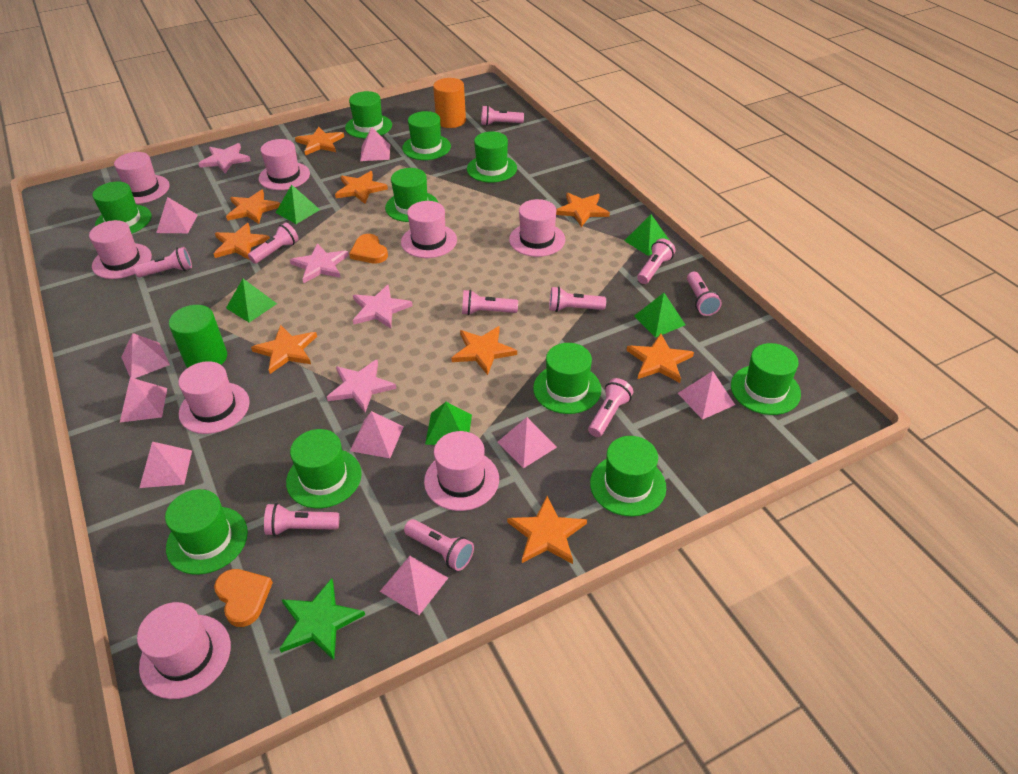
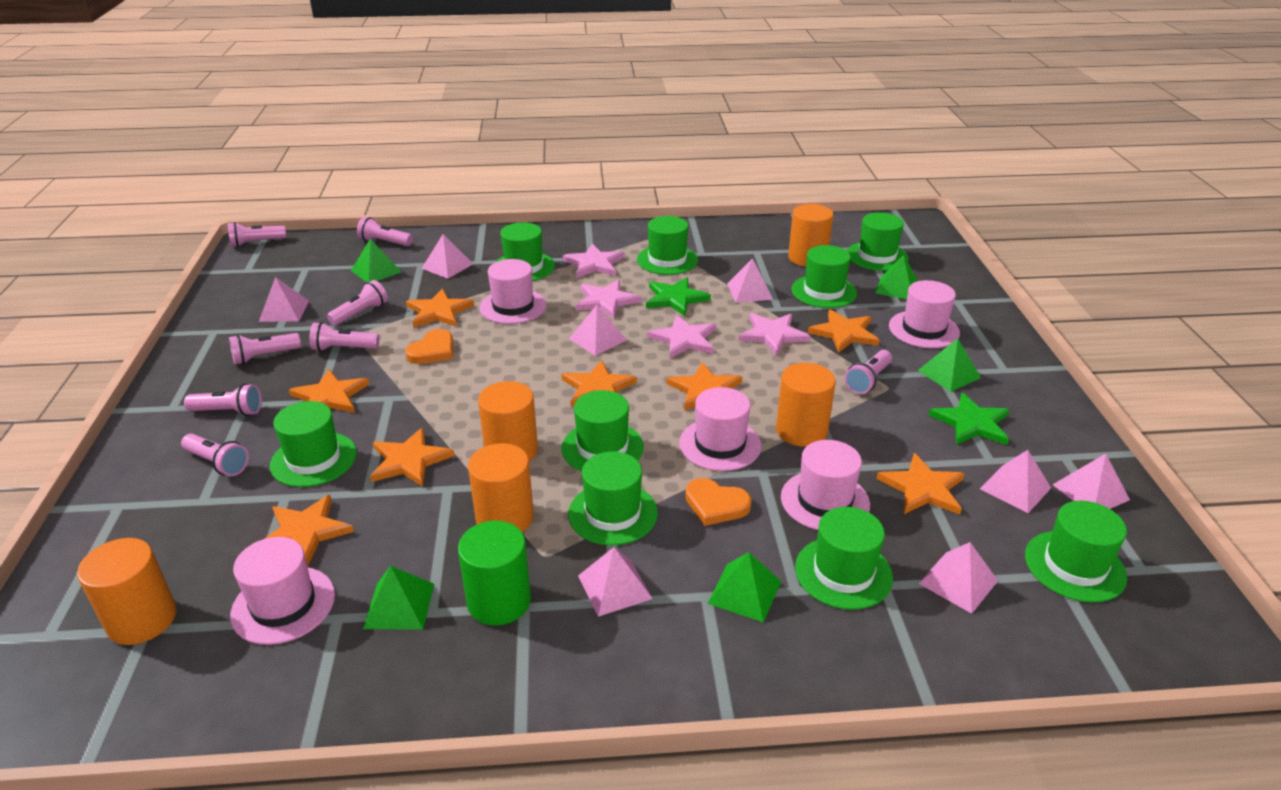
green hat: 10 -> 9
green star: 1 -> 2
orange cylinder: 1 -> 5
orange star: 9 -> 8
pink flashlight: 10 -> 8
pink hat: 8 -> 5
pink pyramid: 9 -> 8

